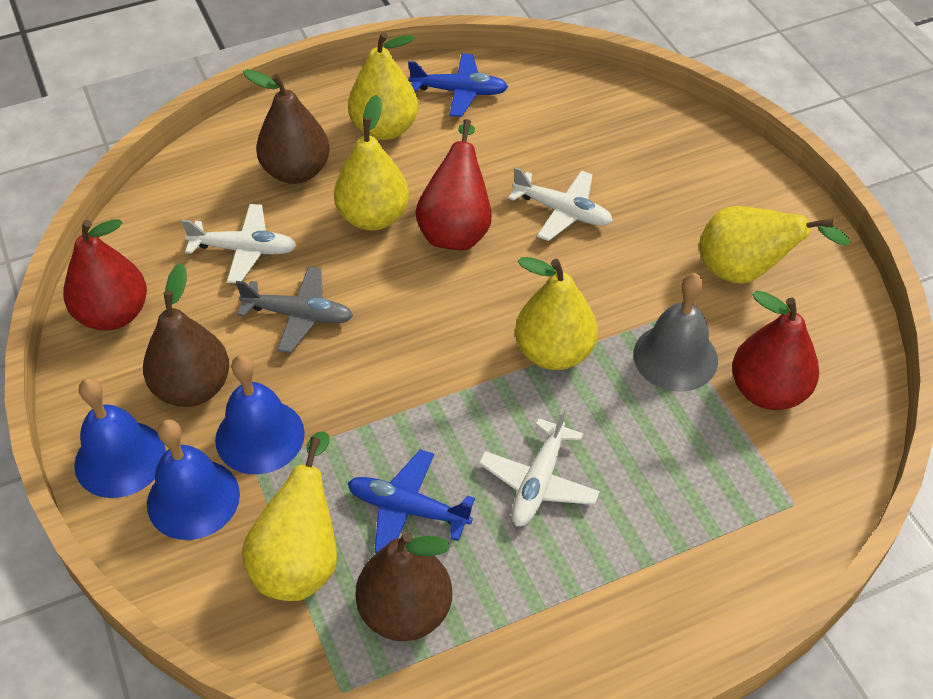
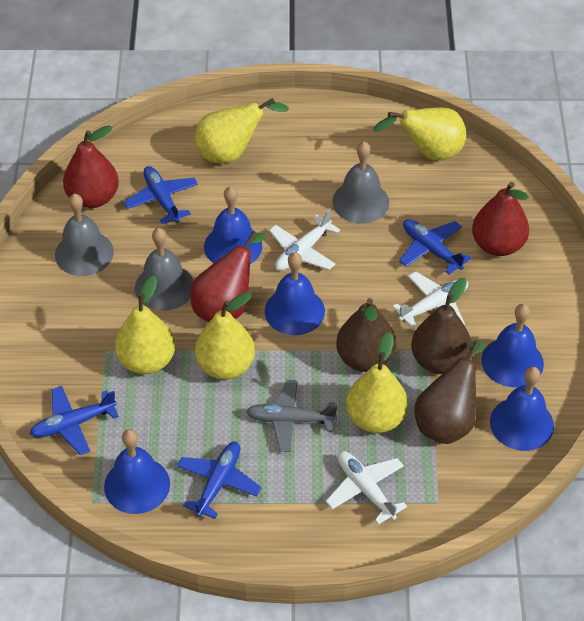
blue bell: 3 -> 5
blue plane: 2 -> 4
grey bell: 1 -> 3

